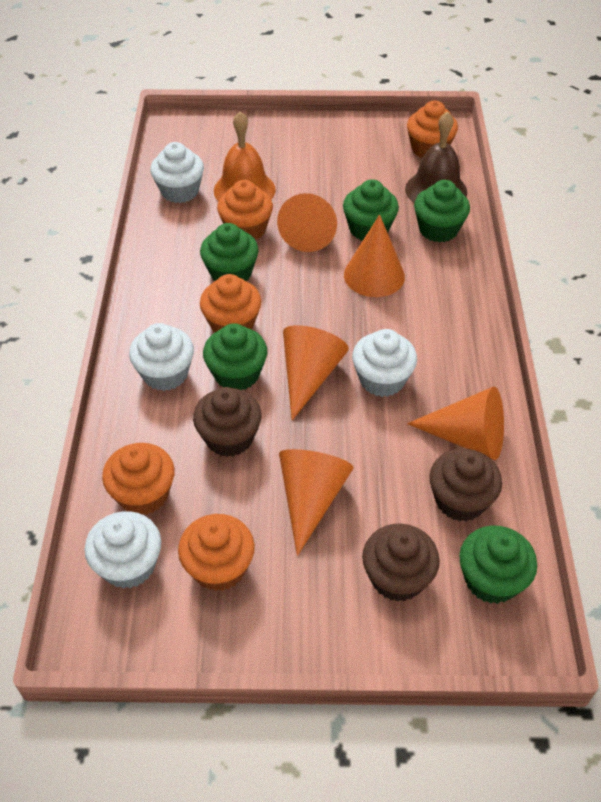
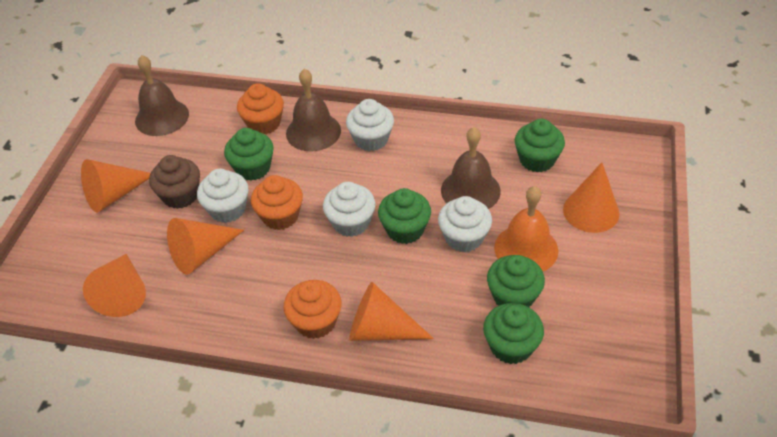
brown bell: 1 -> 3
brown cupcake: 3 -> 1
orange cupcake: 5 -> 3

